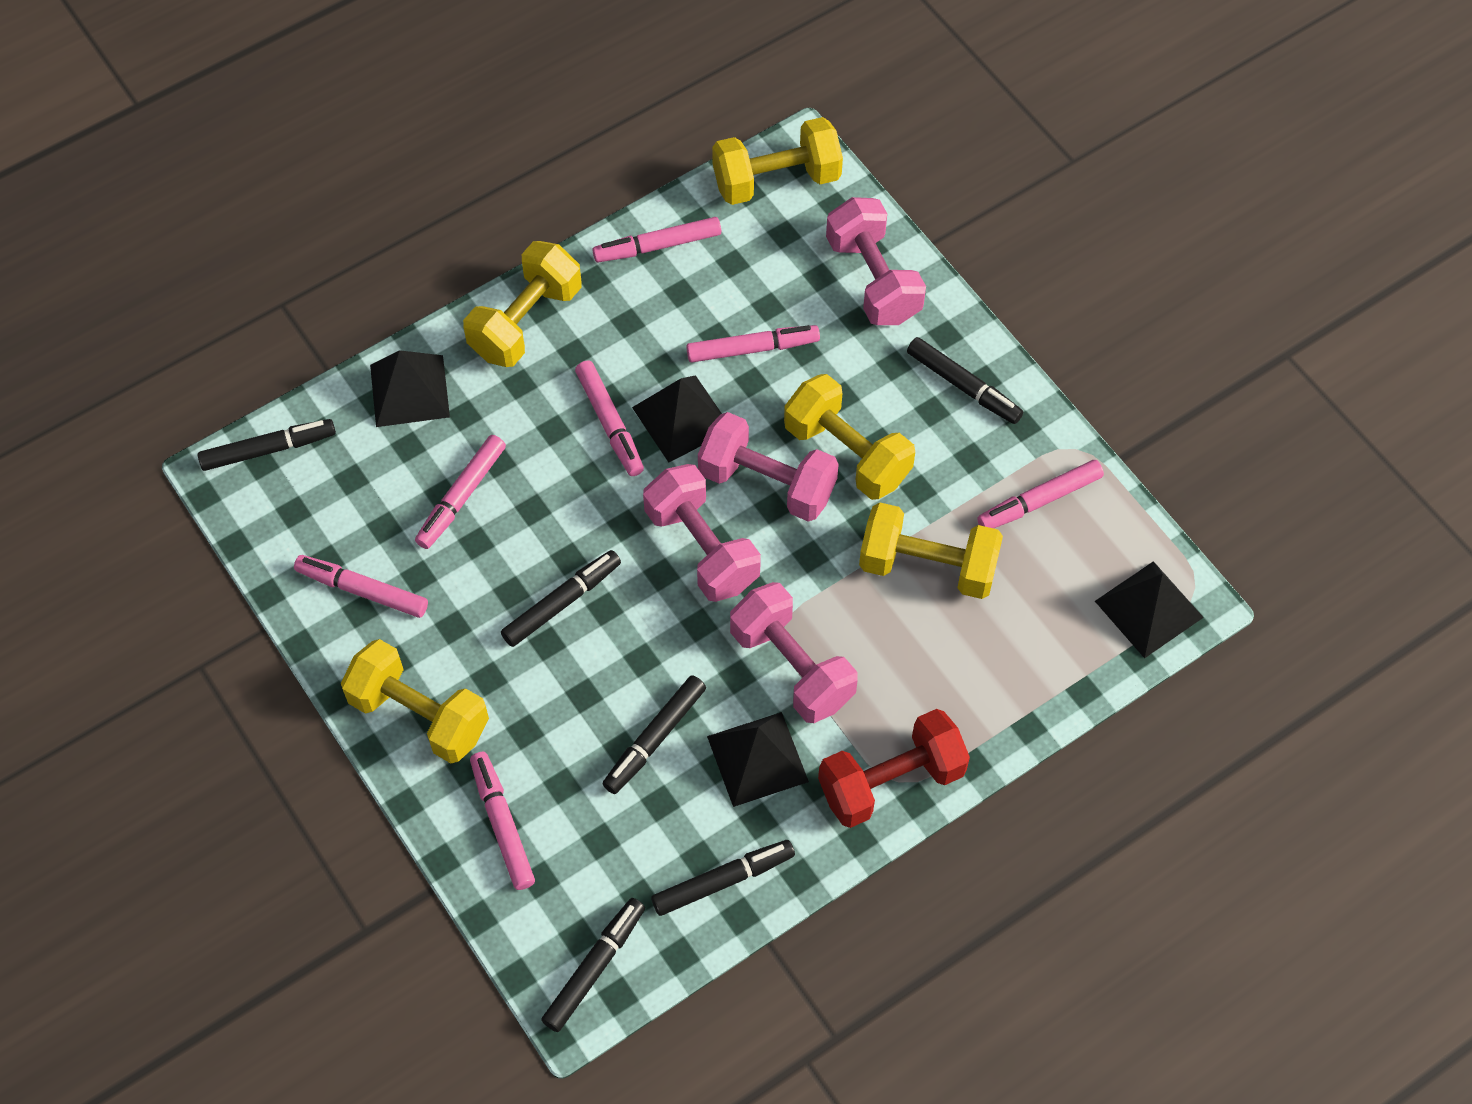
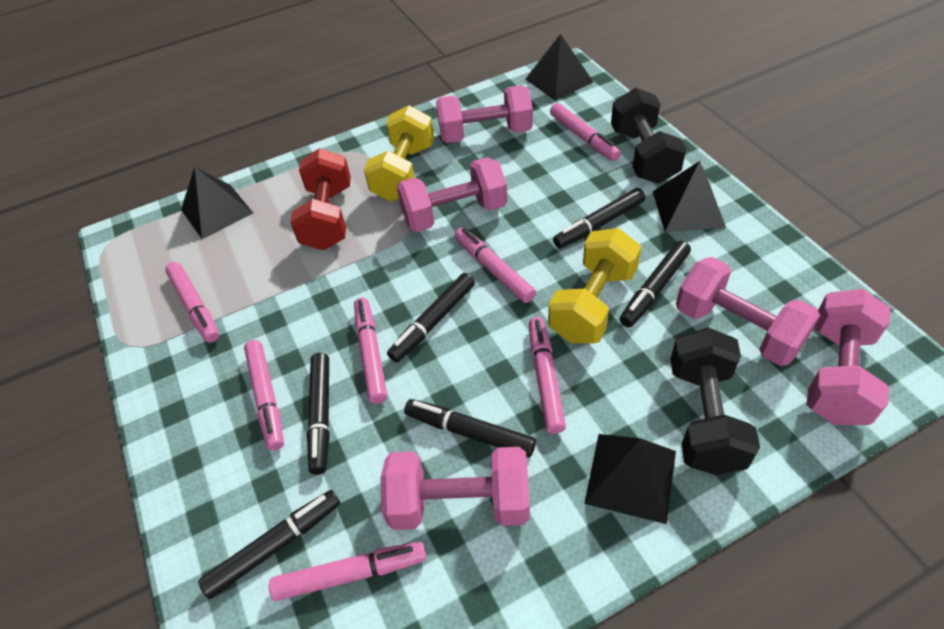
black dumbbell: 0 -> 2
pink dumbbell: 4 -> 5
yellow dumbbell: 5 -> 2

